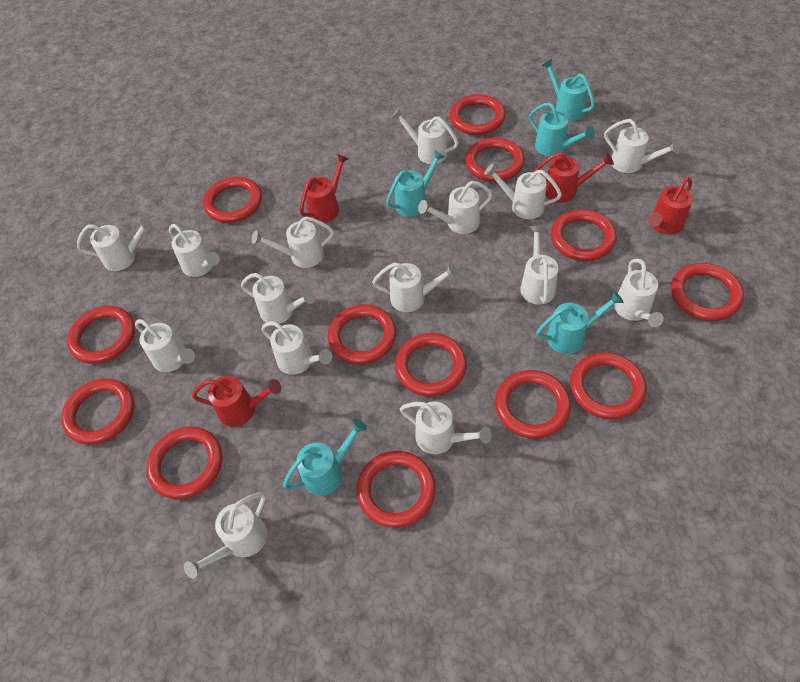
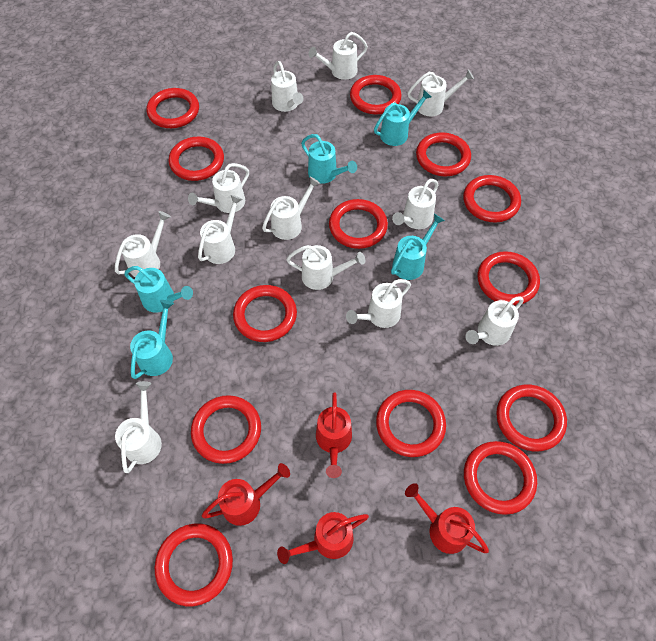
white watering can: 15 -> 12

